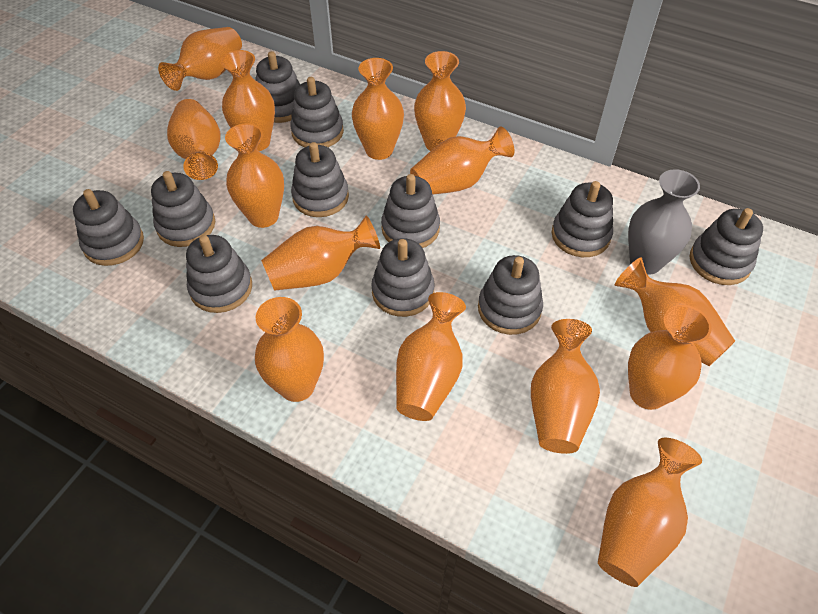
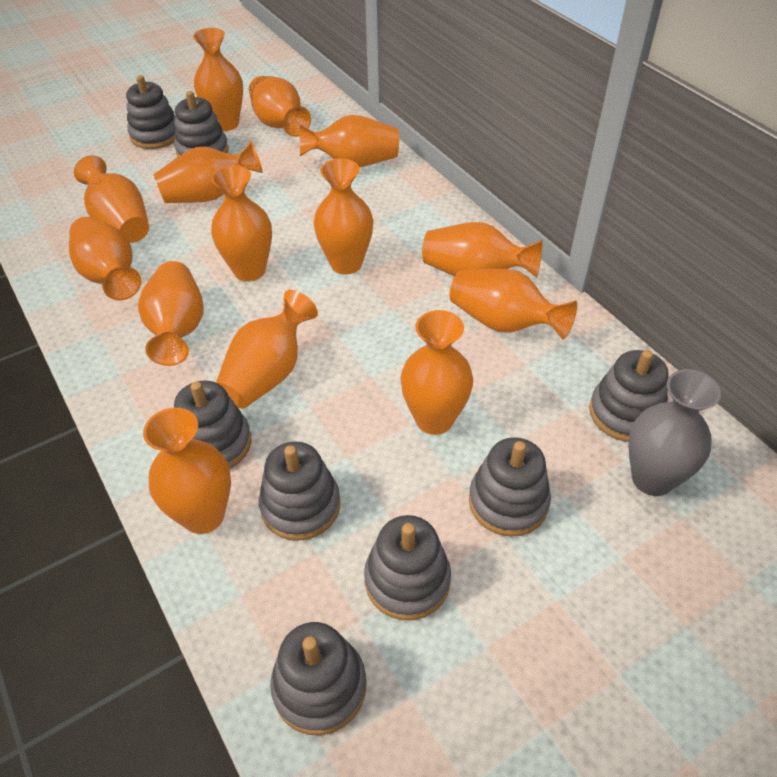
grey stacking toy: 11 -> 8

